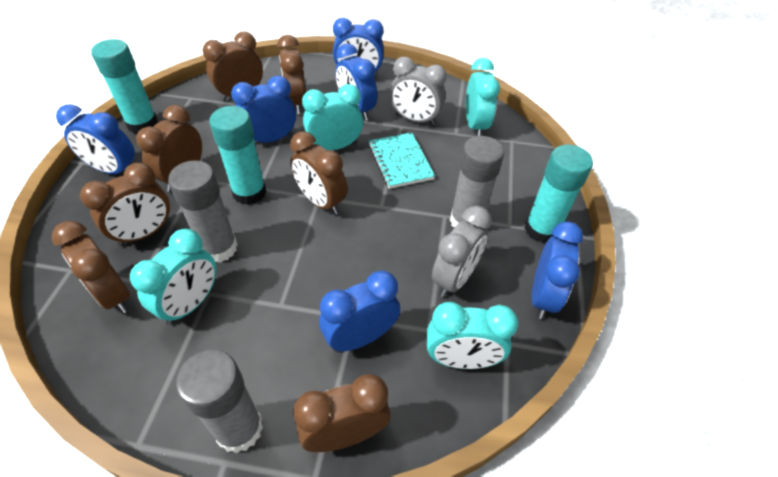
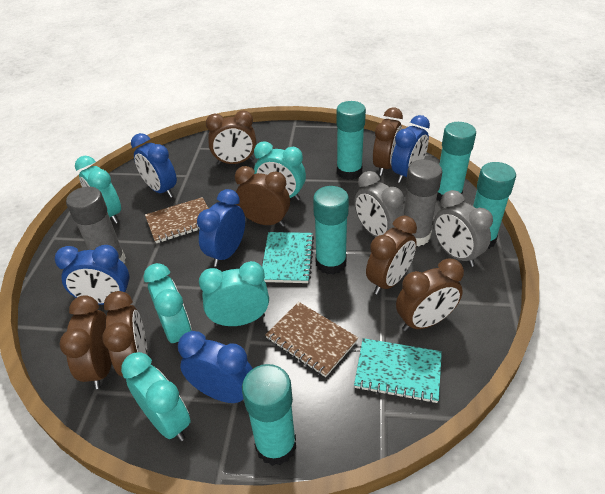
blue clock: 6 -> 5
brown notebook: 0 -> 2
grey glue stick: 3 -> 2
turquoise clock: 4 -> 5
turquoise glue stick: 3 -> 5
turquoise notebook: 1 -> 2

